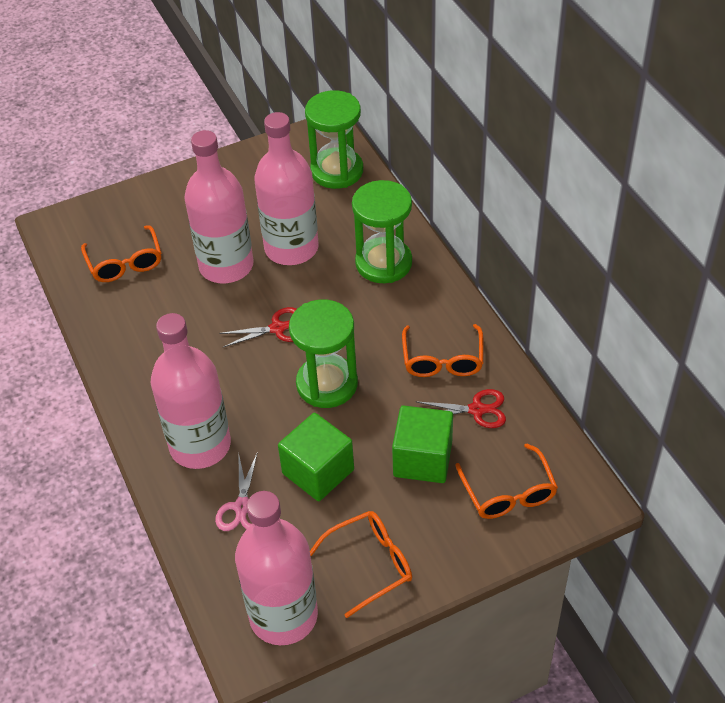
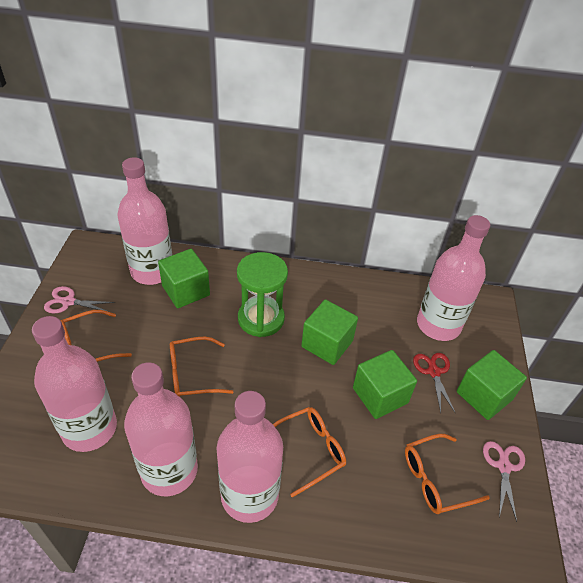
green cube: 2 -> 4
green hourglass: 3 -> 1
pink bottle: 4 -> 5
pink scissors: 1 -> 2
red scissors: 2 -> 1

